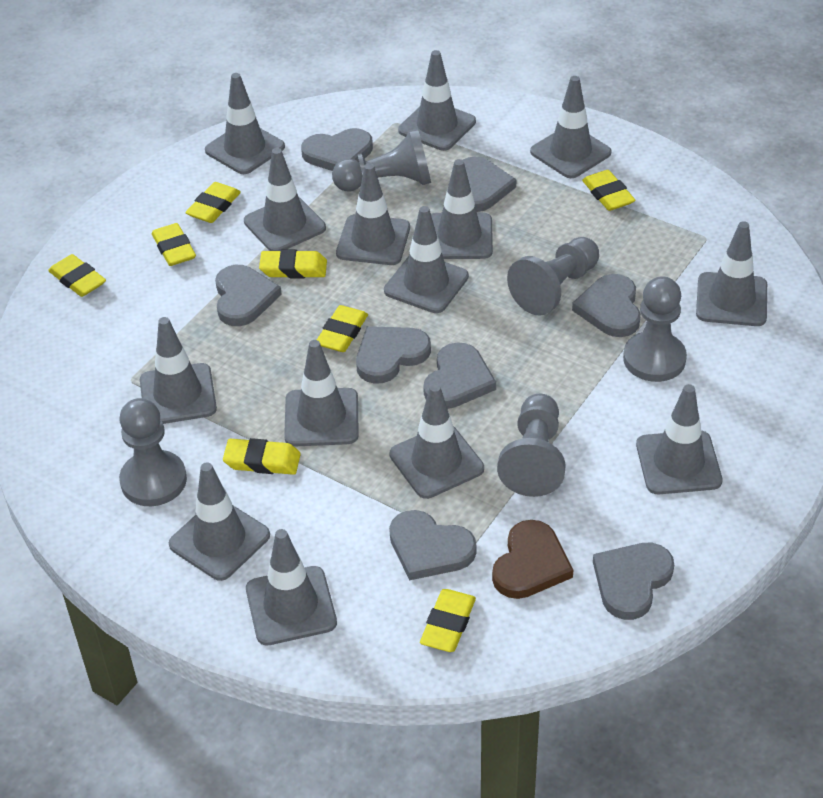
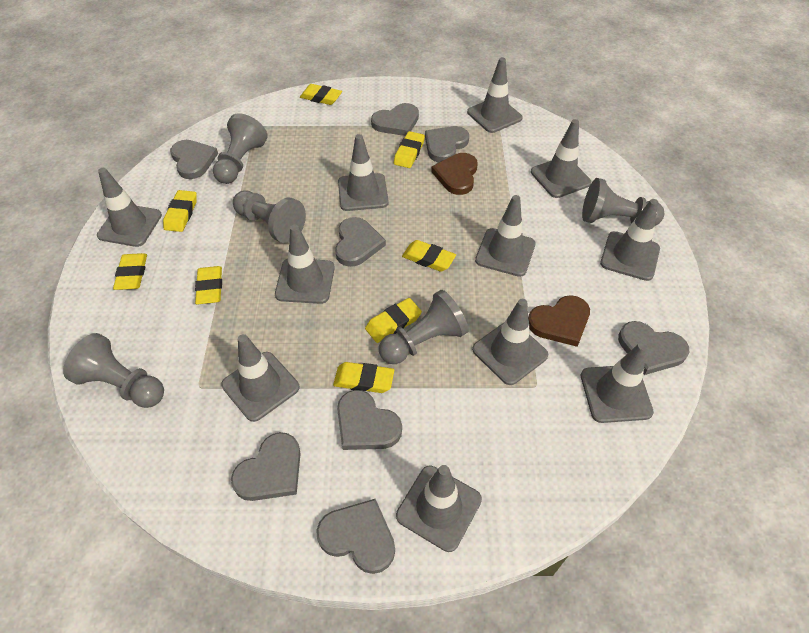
brown heart: 1 -> 2
grey traffic cone: 14 -> 11

